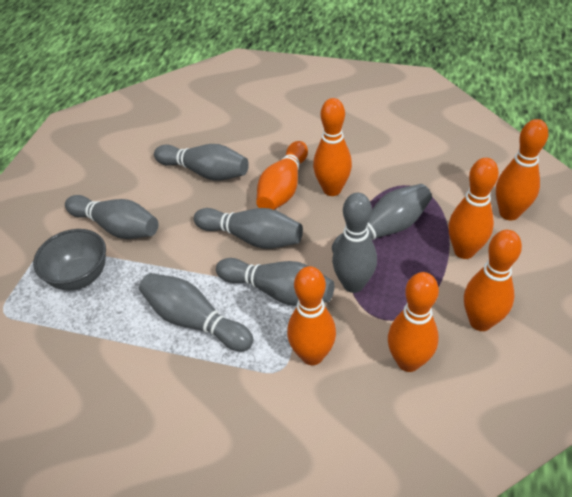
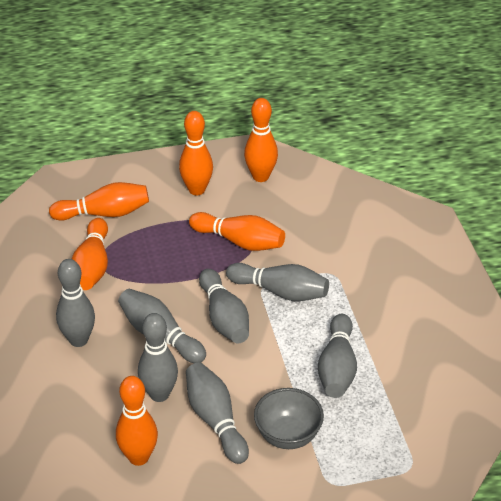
orange bowling pin: 7 -> 6

